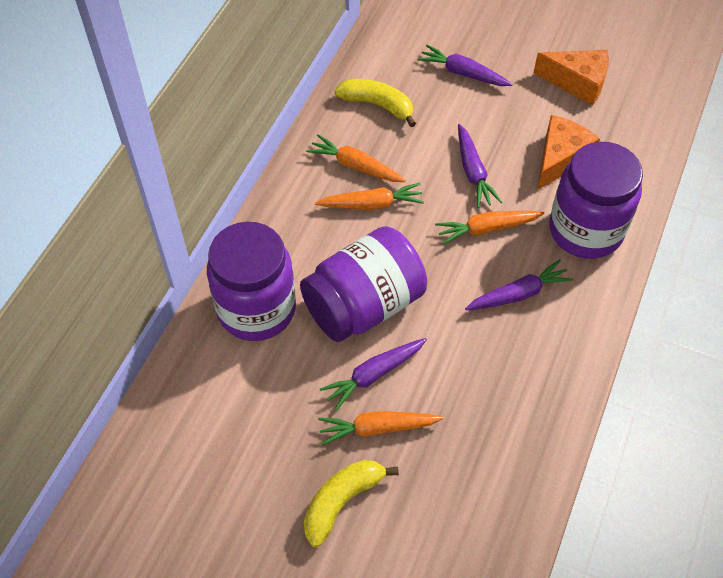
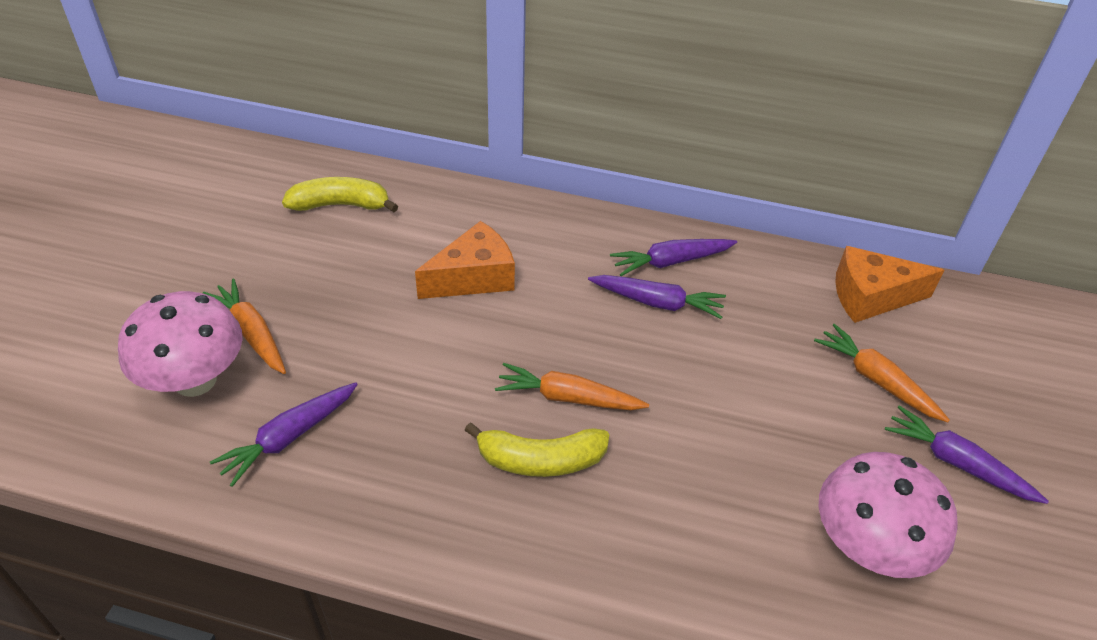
orange carrot: 4 -> 3
pink mushroom: 0 -> 2
purple jar: 3 -> 0

